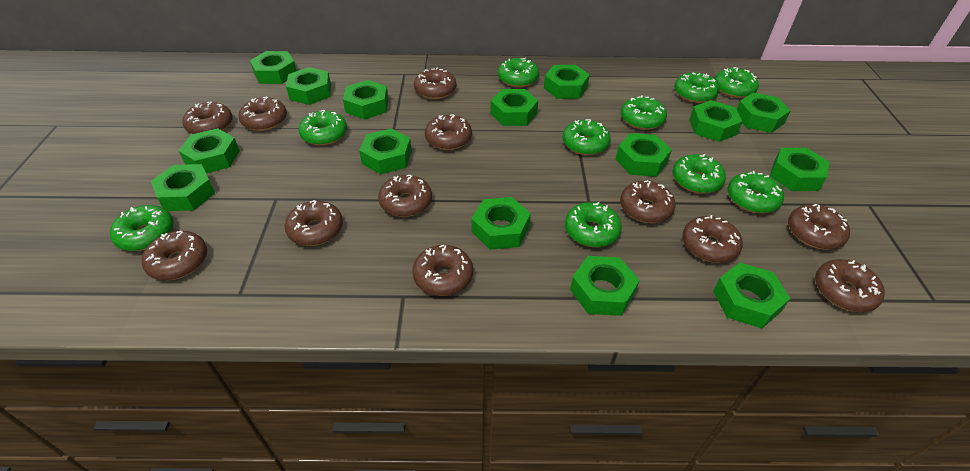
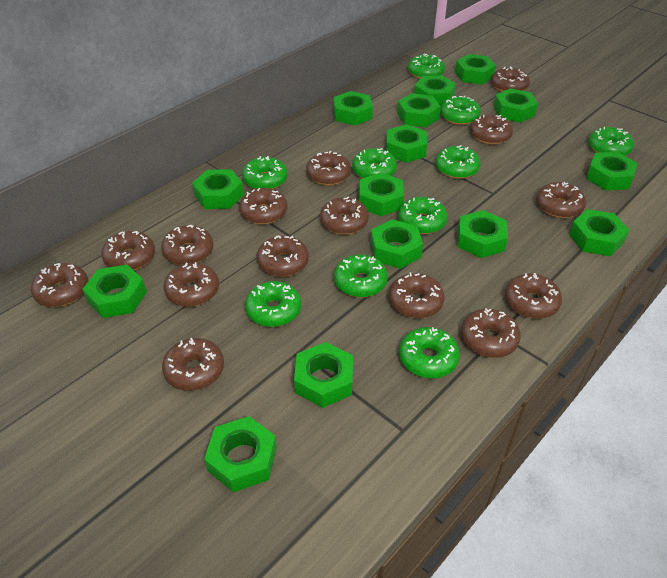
brown donut: 12 -> 15

